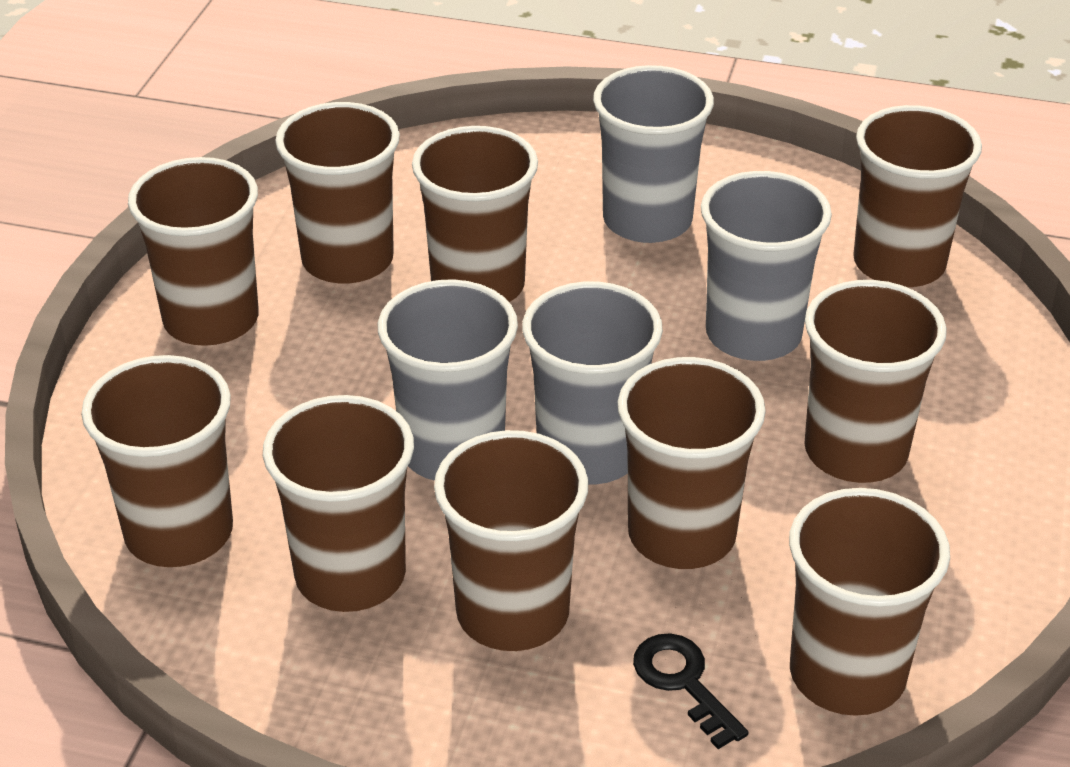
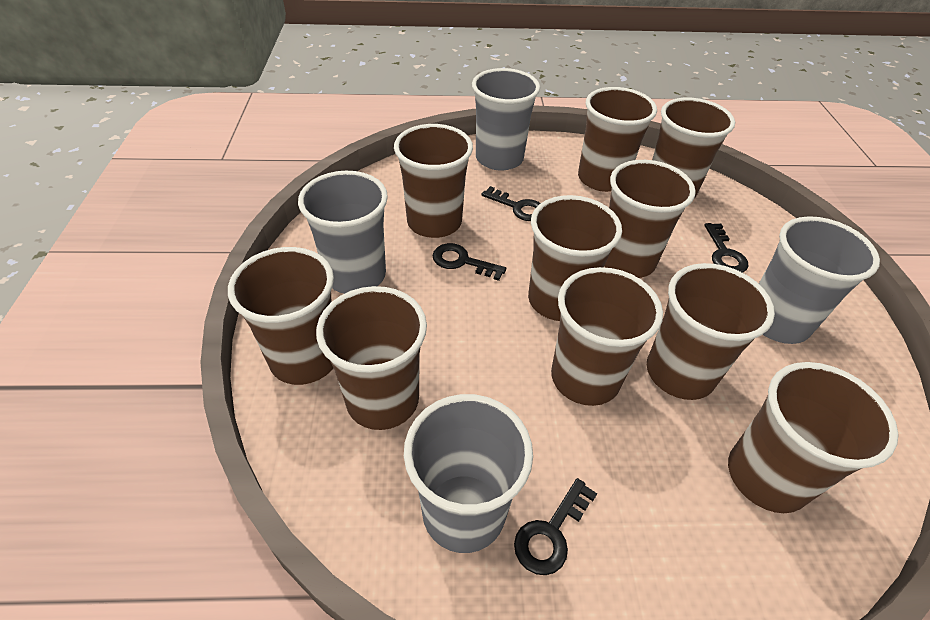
black key: 1 -> 4

